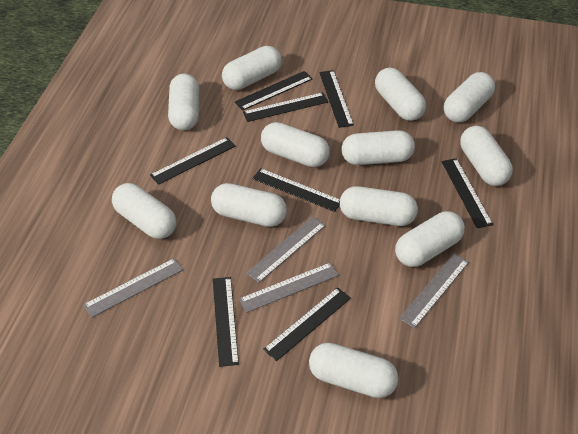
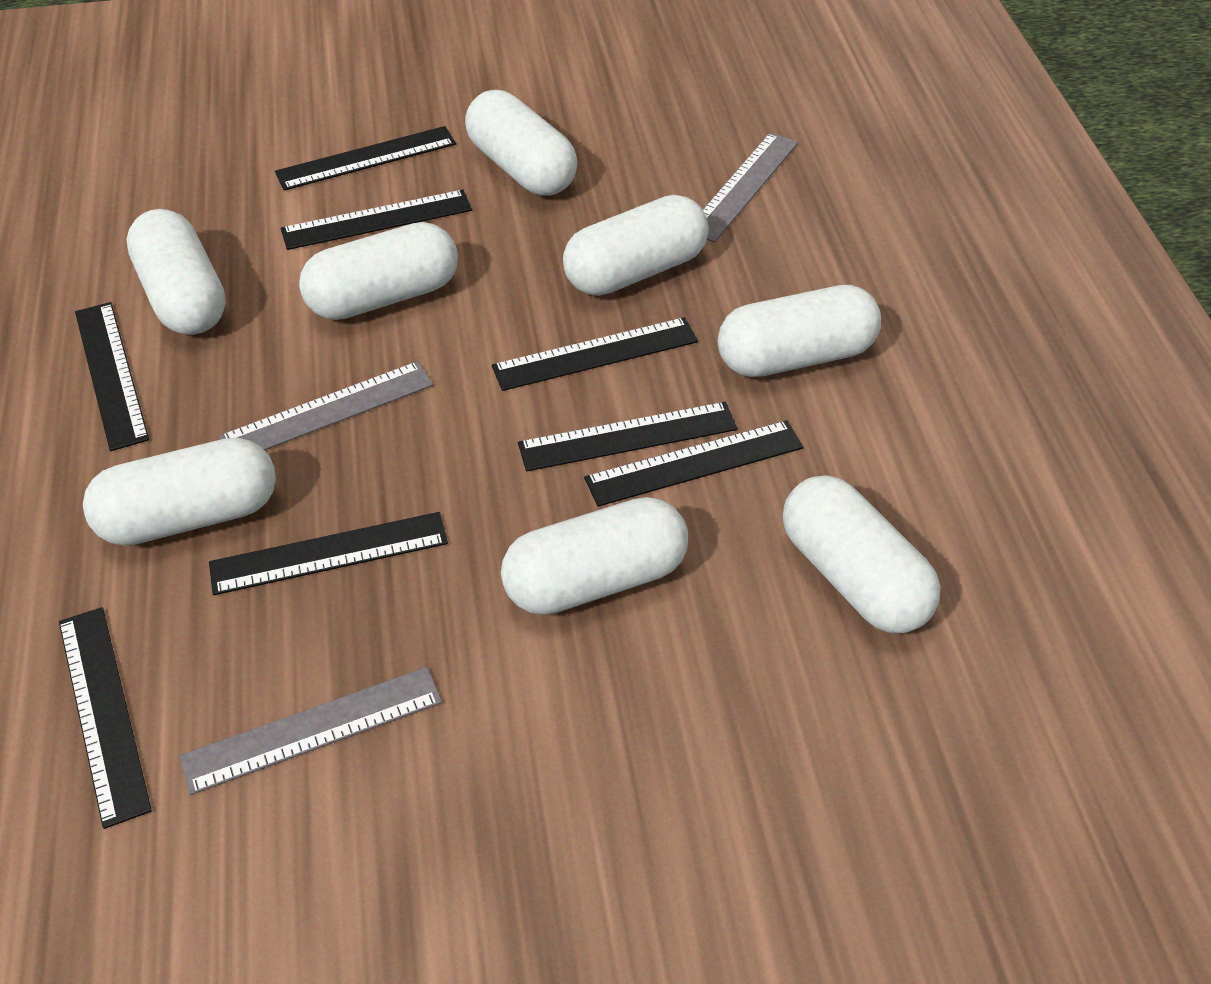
grey ruler: 4 -> 3
white capsule: 12 -> 8

